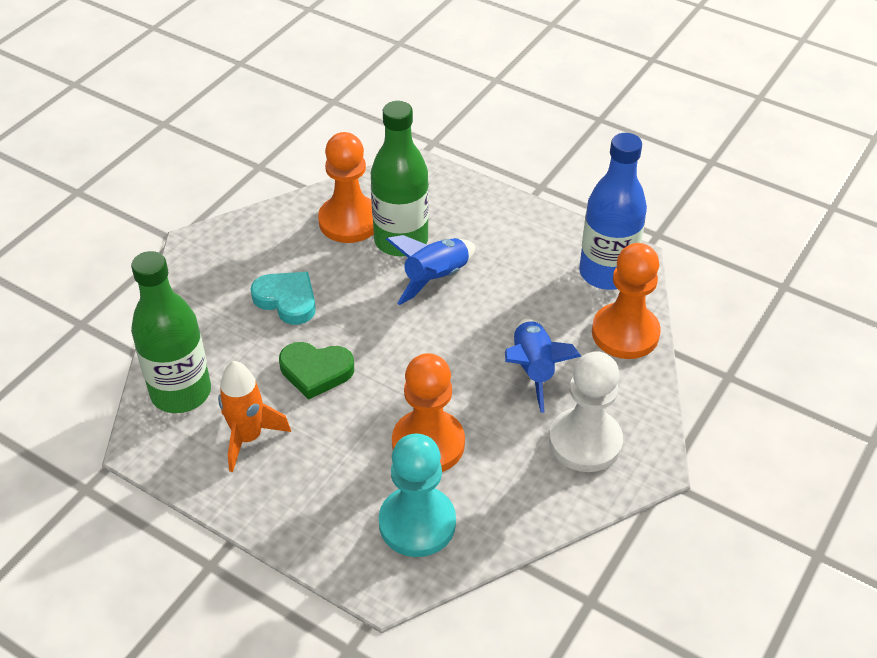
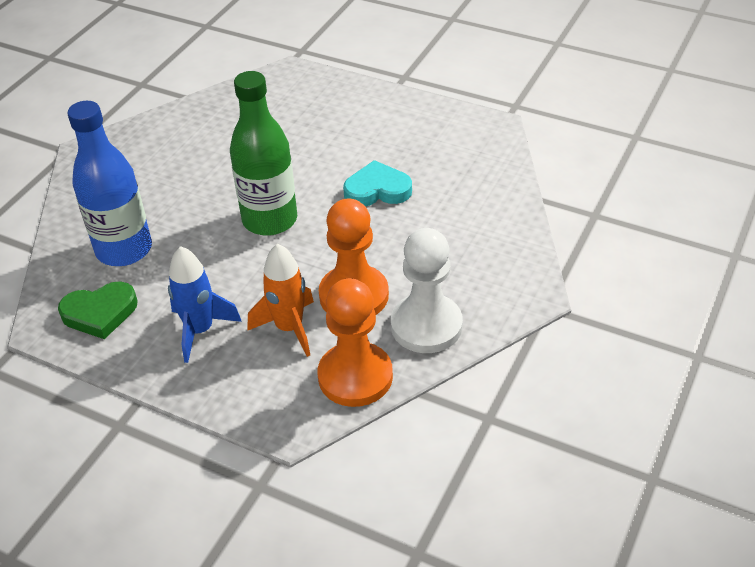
blue rocket: 2 -> 1
green bottle: 2 -> 1
orange pawn: 3 -> 2
turquoise pawn: 1 -> 0

